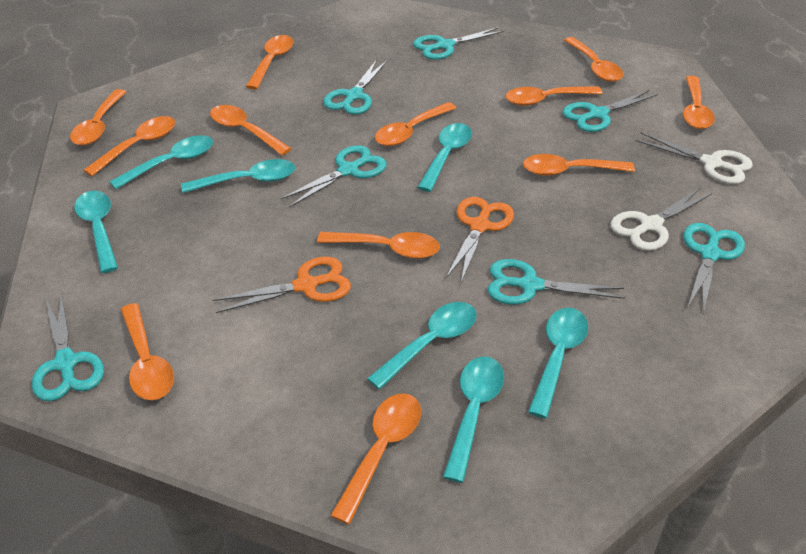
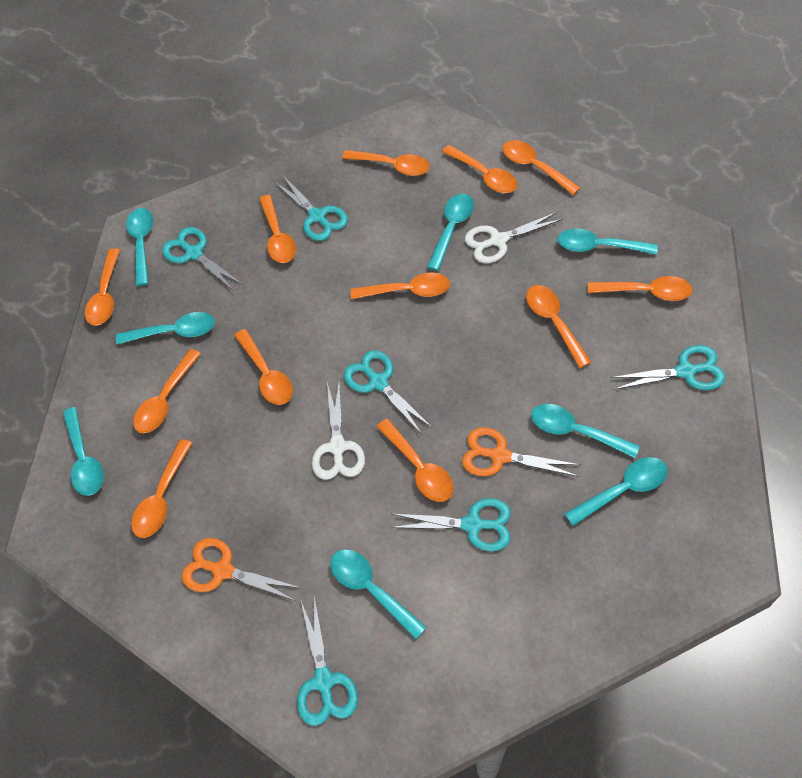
turquoise scissors: 7 -> 6
turquoise spoon: 7 -> 8

